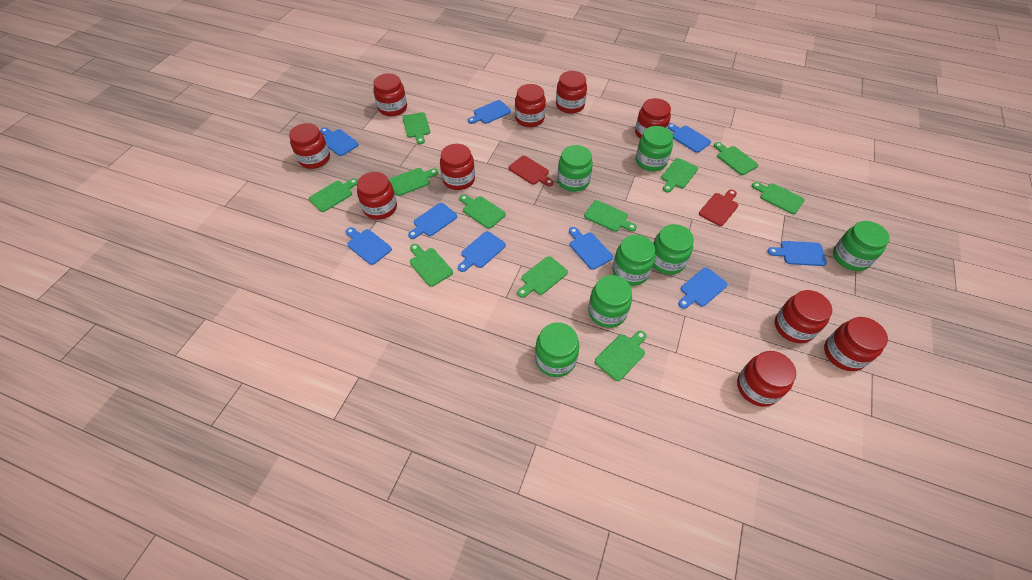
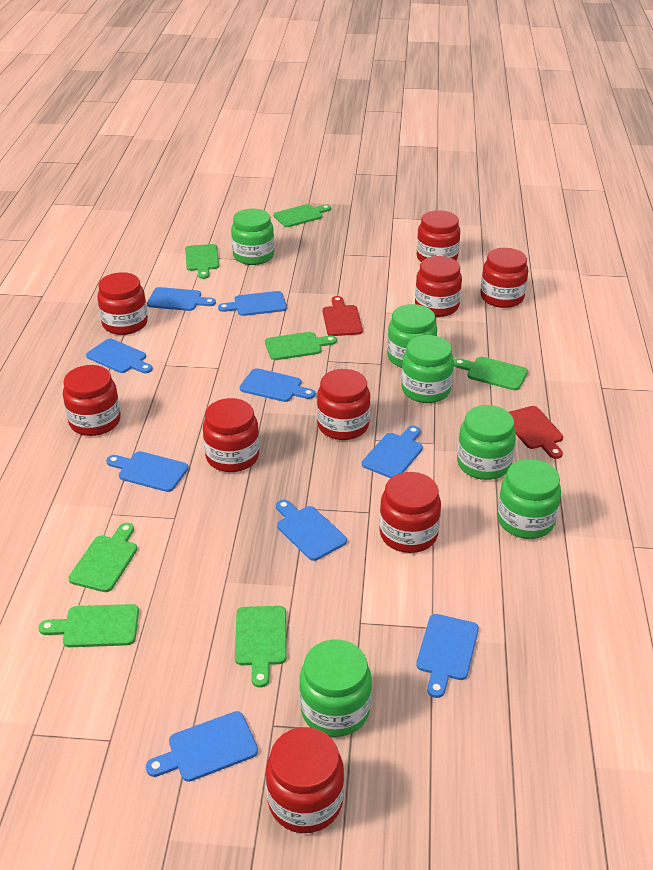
green cutting board: 11 -> 7
green jar: 7 -> 6
red jar: 10 -> 9

